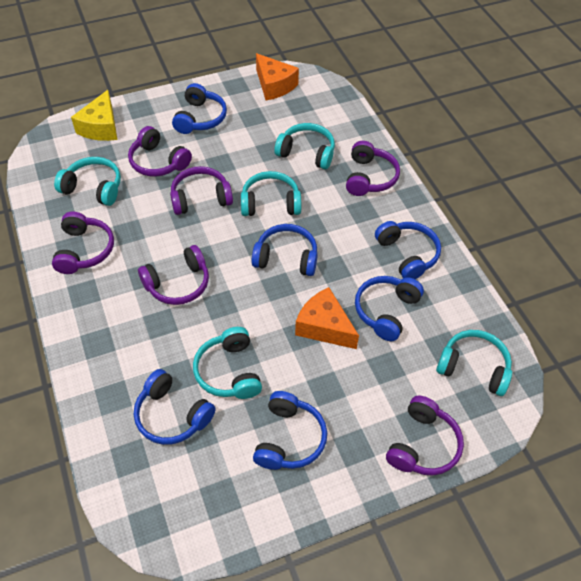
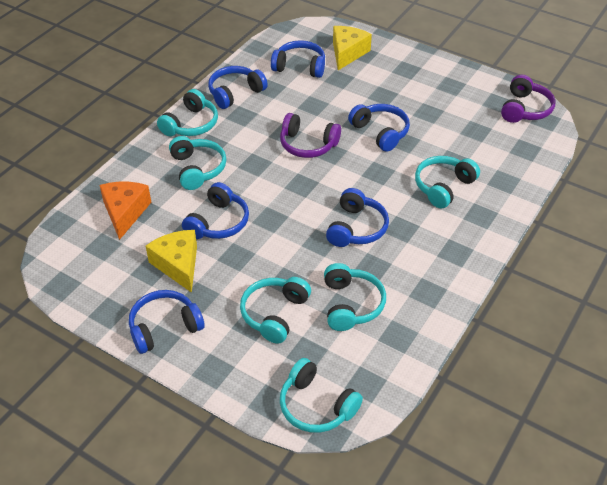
orange cheese: 2 -> 1
purple headphones: 6 -> 2
turquoise headphones: 5 -> 6
yellow cheese: 1 -> 2

